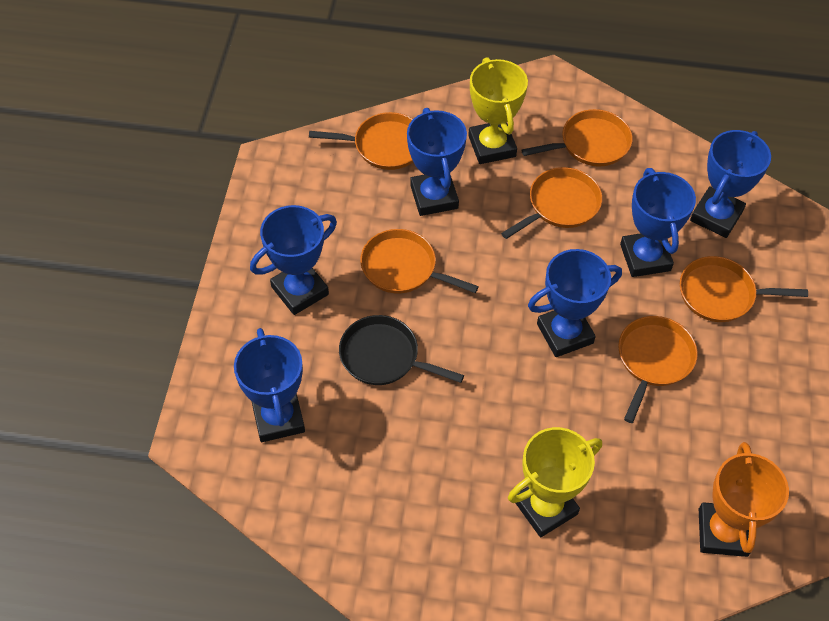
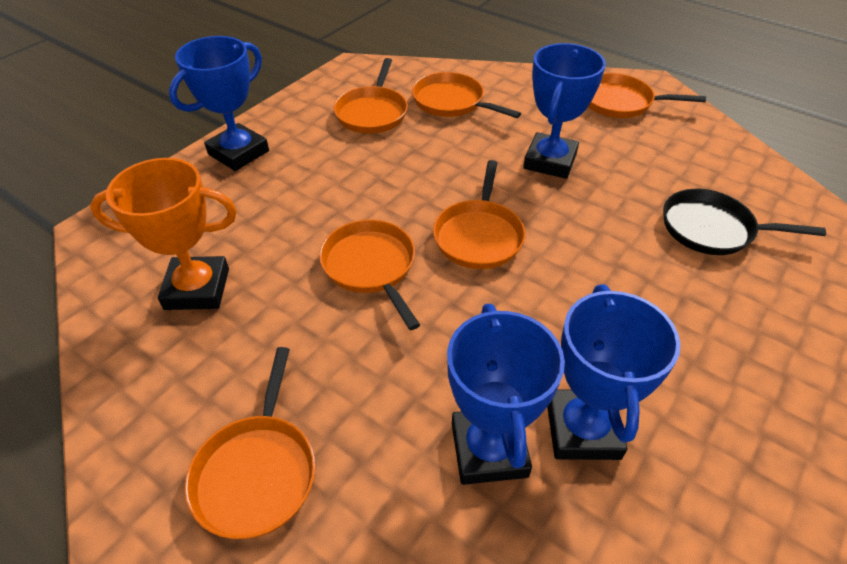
blue trophy: 6 -> 4
yellow trophy: 2 -> 0

